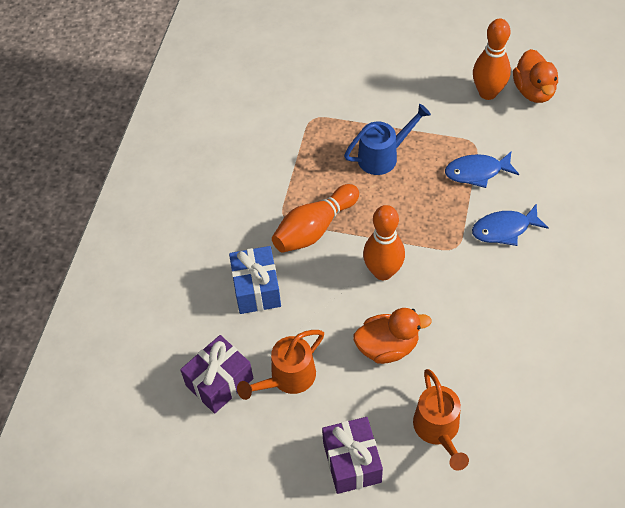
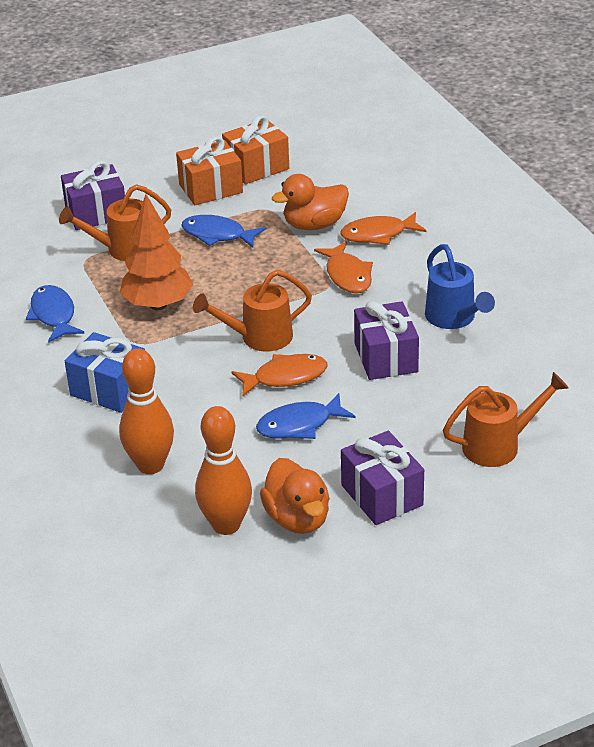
blue fish: 2 -> 3
orange bowling pin: 3 -> 2
orange fish: 0 -> 3
orange gift: 0 -> 2
orange tree: 0 -> 1
orange watering can: 2 -> 3
purple gift: 2 -> 3

